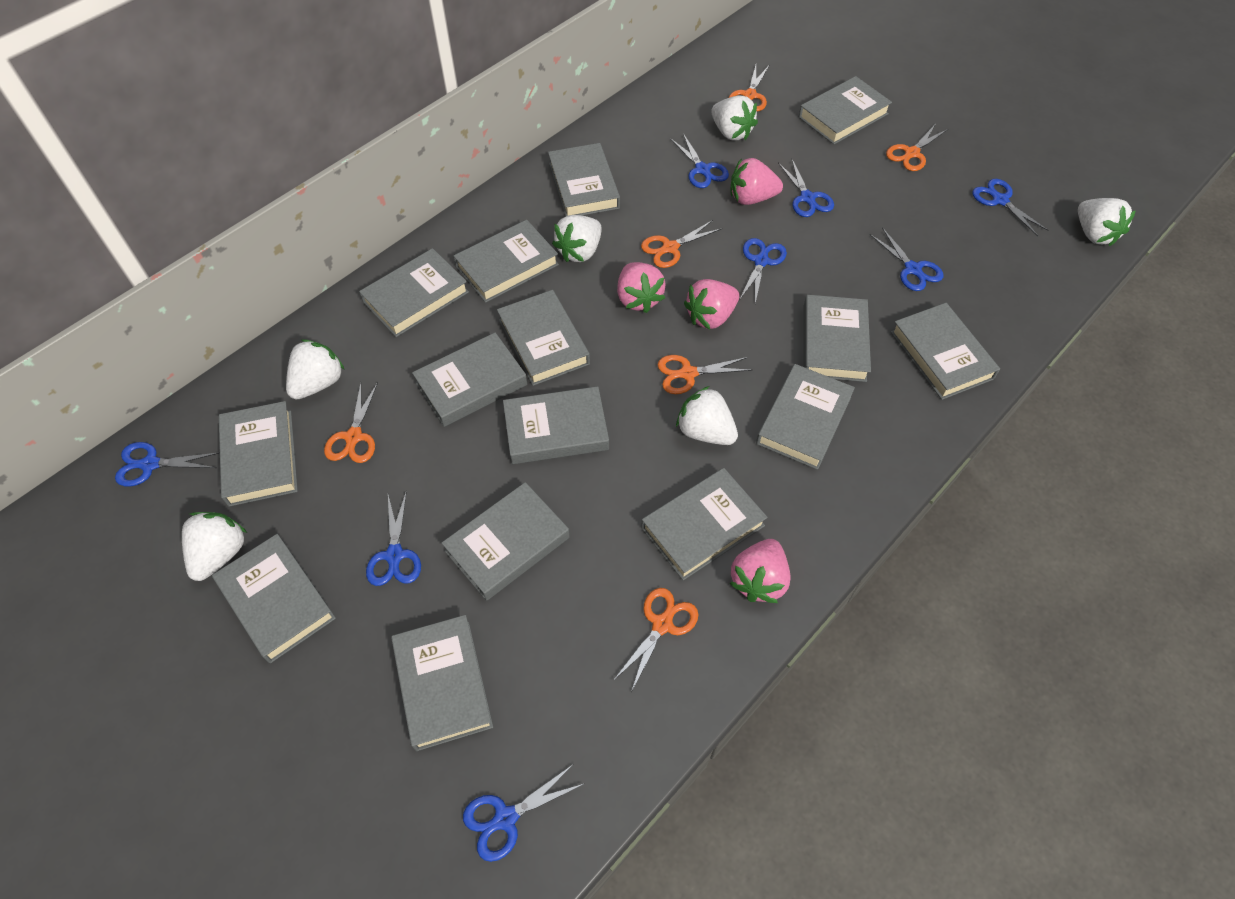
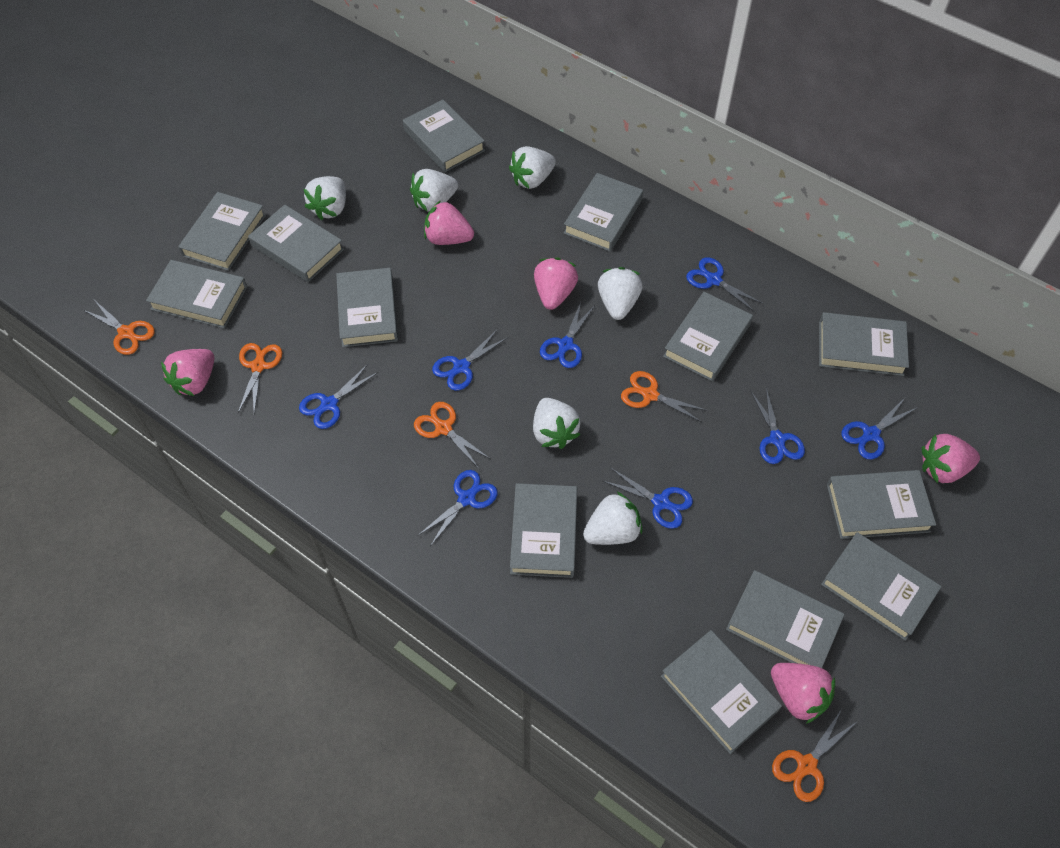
grey book: 15 -> 13
orange scissors: 6 -> 5
pink strawberry: 4 -> 5

